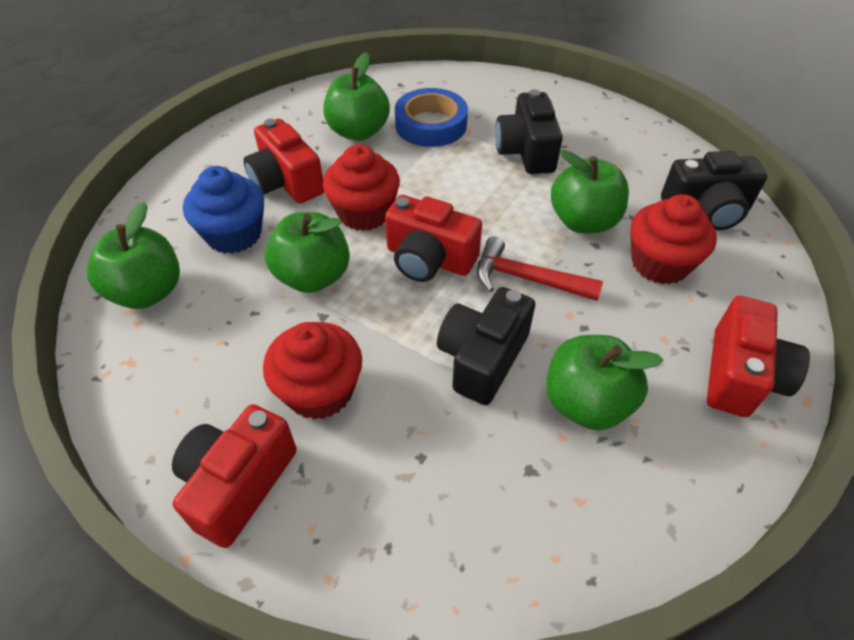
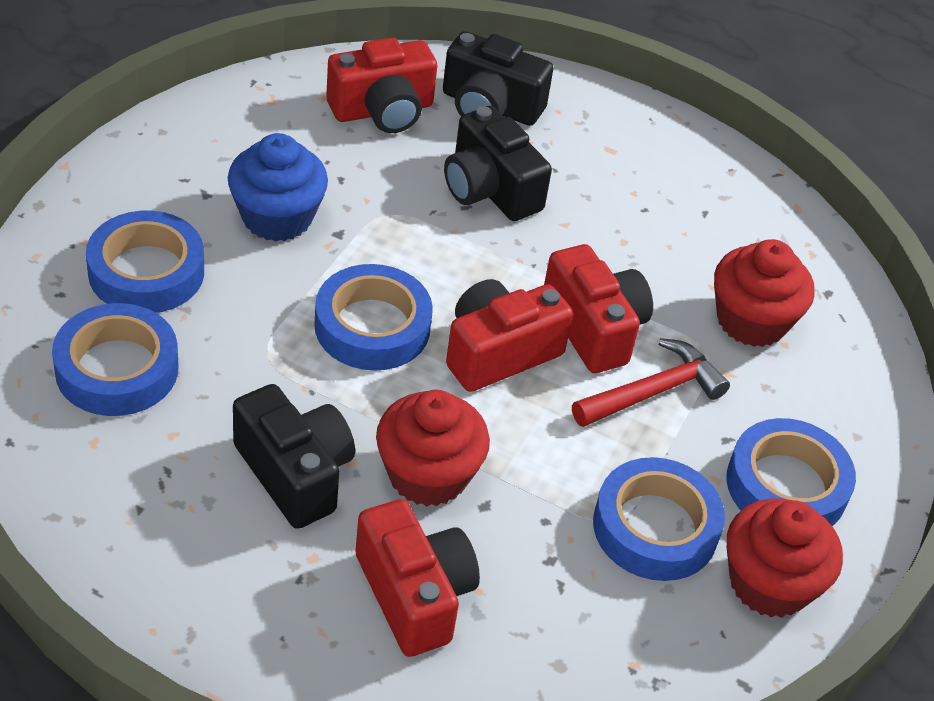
blue tape: 1 -> 5
green apple: 5 -> 0

